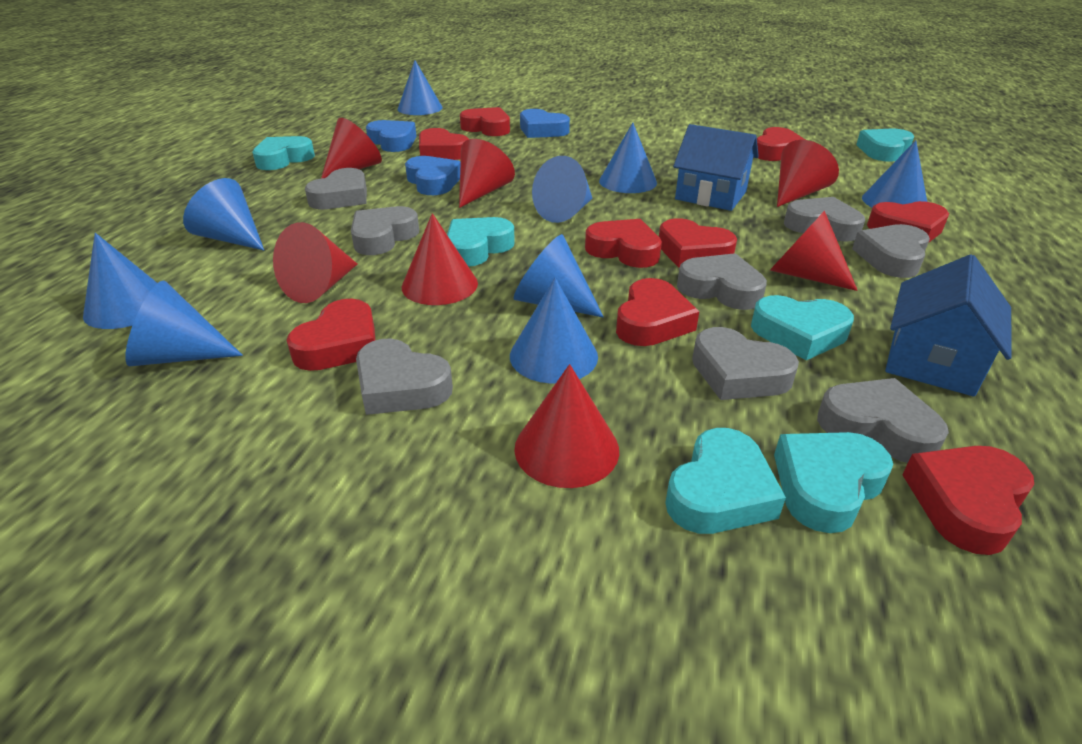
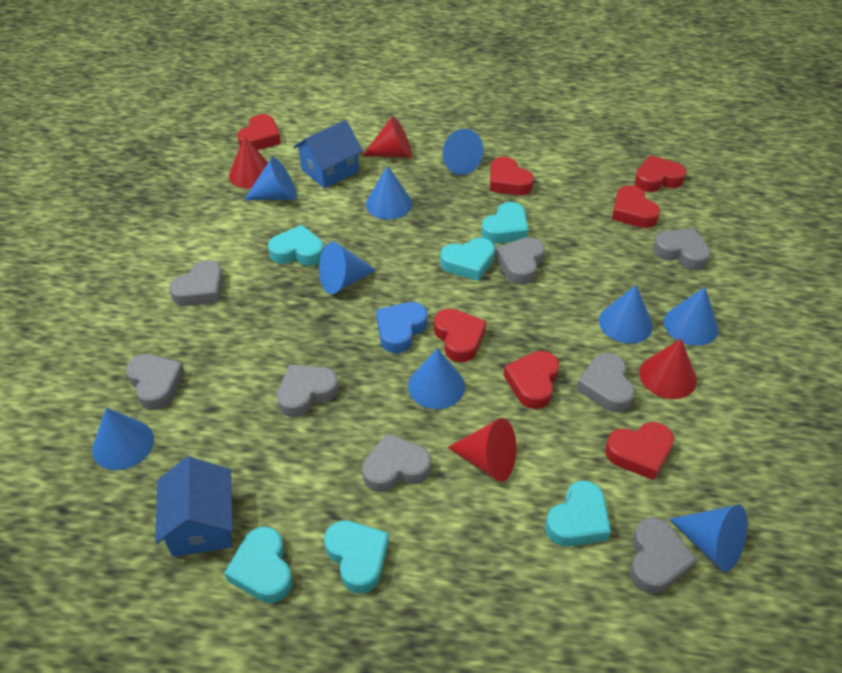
blue heart: 3 -> 1
red cone: 7 -> 4
red heart: 9 -> 7

